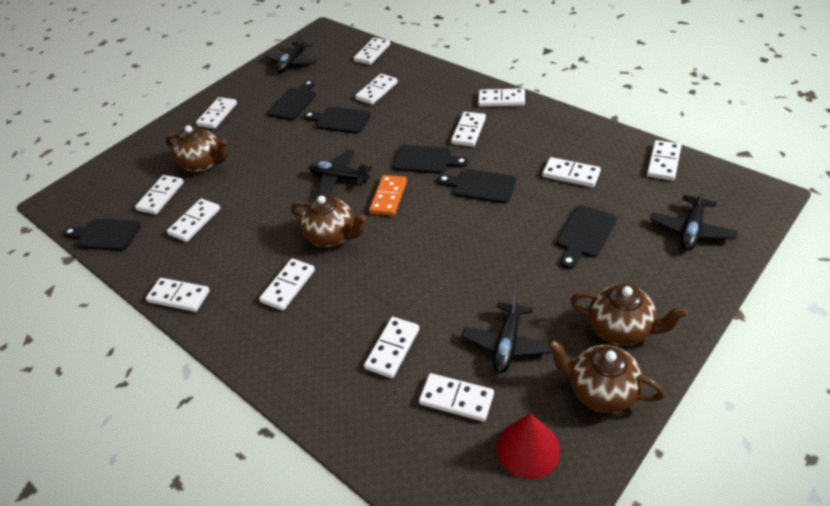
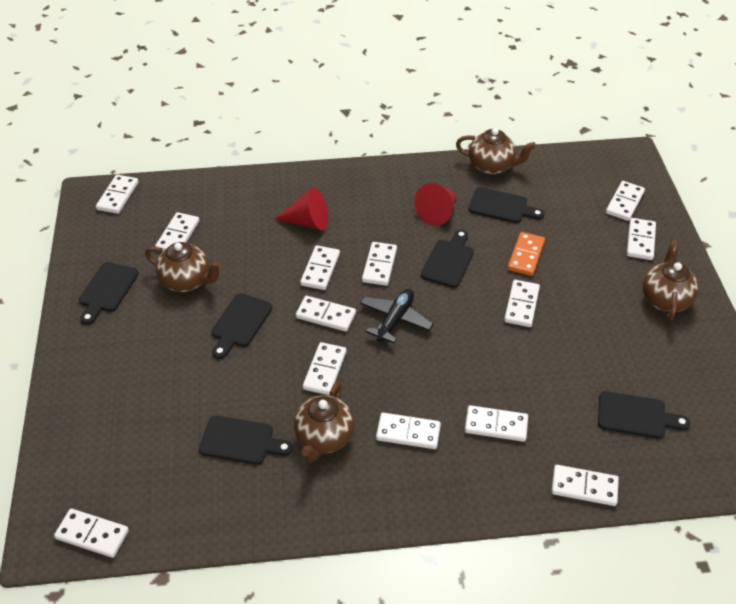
black plane: 4 -> 1
red cone: 1 -> 2

